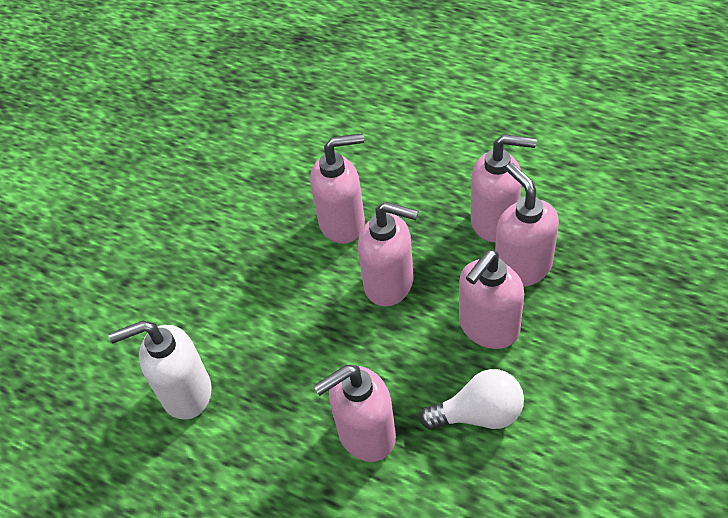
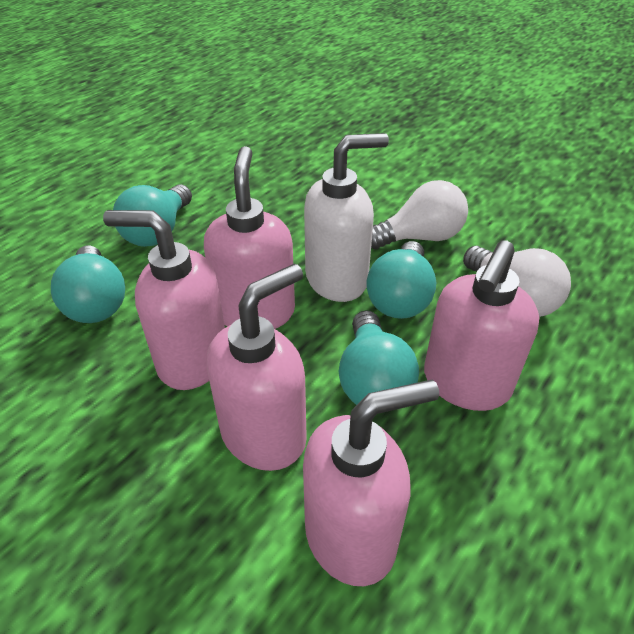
pink soap dispenser: 6 -> 5
turquoise light bulb: 0 -> 4
white light bulb: 1 -> 2

